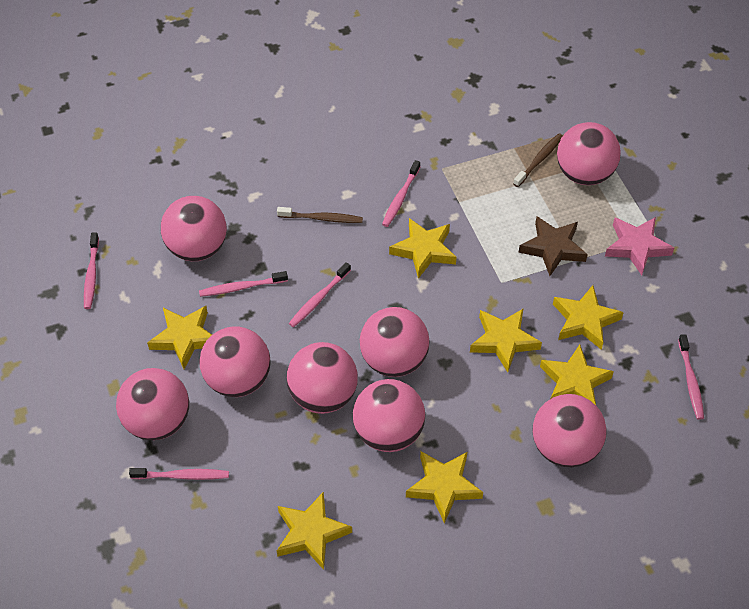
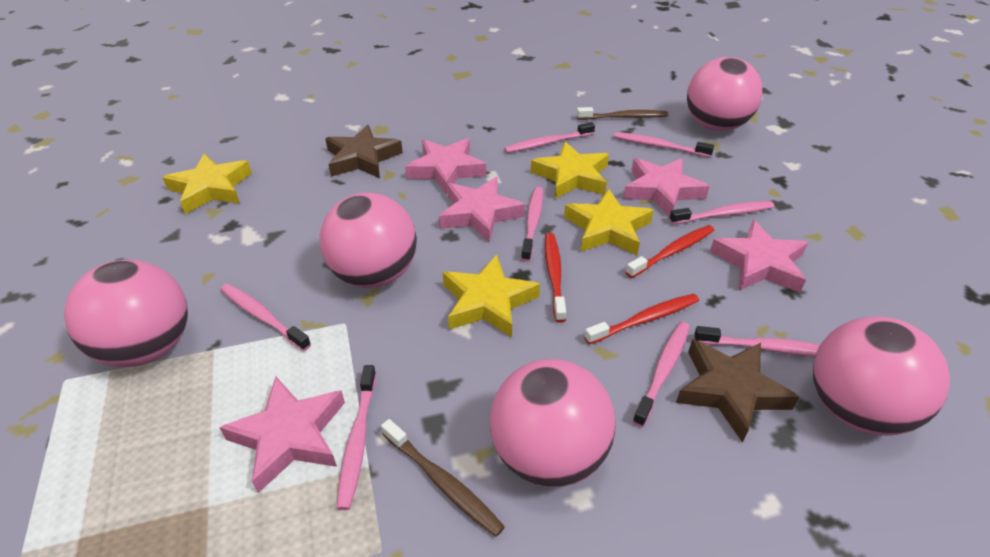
brown star: 1 -> 2
pink ball: 8 -> 5
pink star: 1 -> 5
pink toothbrush: 6 -> 8
red toothbrush: 0 -> 3
yellow star: 7 -> 4

